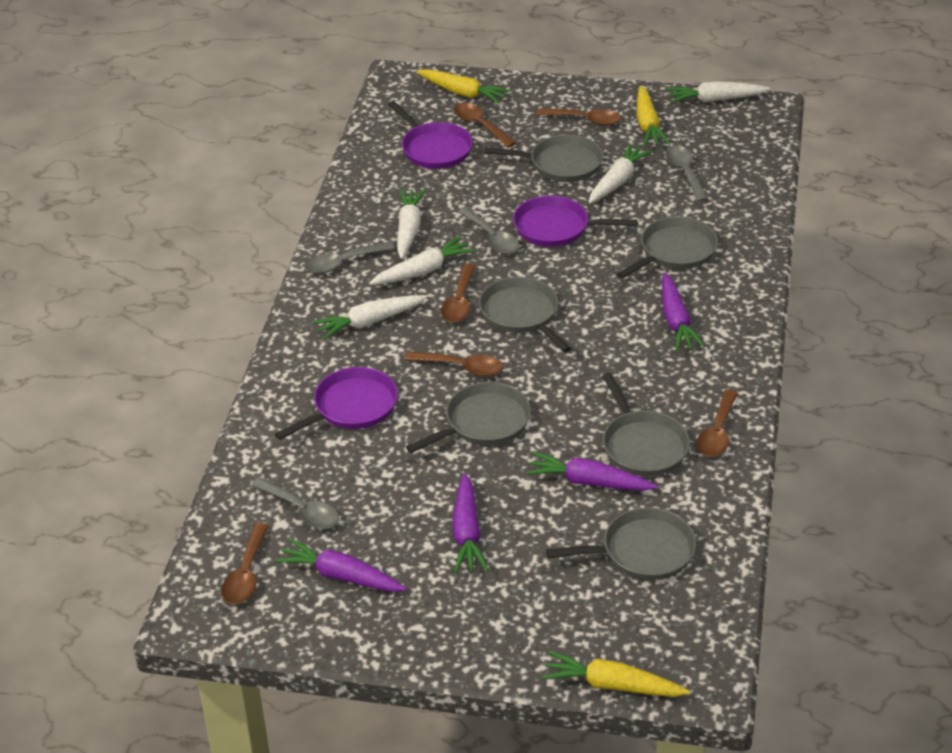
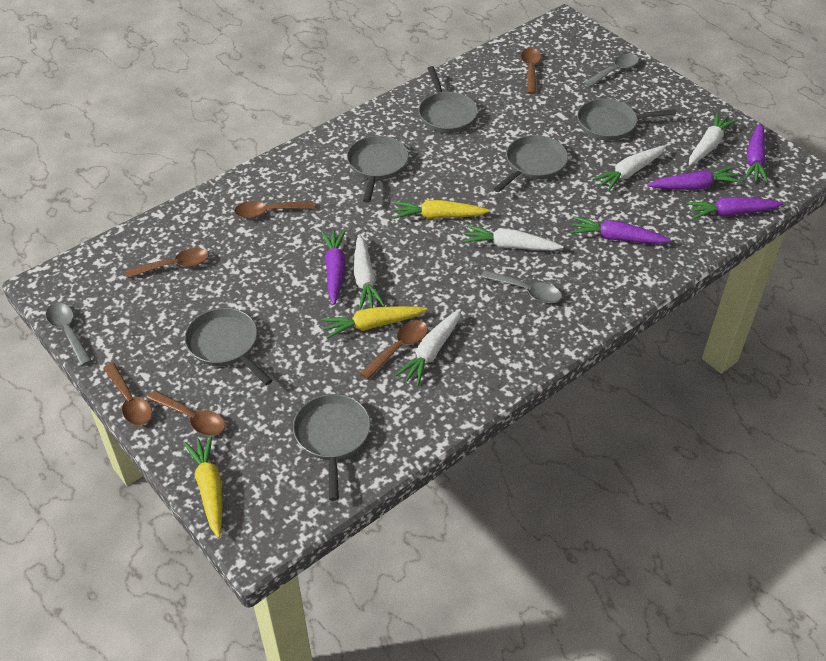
grey spoon: 4 -> 3
purple carrot: 4 -> 5
purple pan: 3 -> 0

